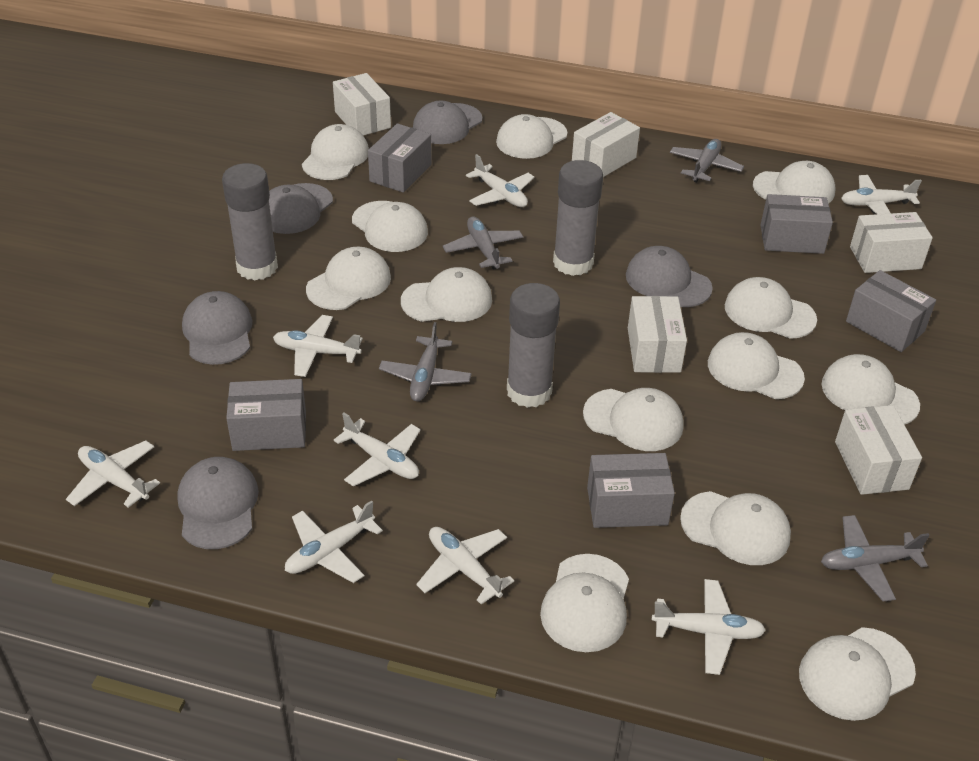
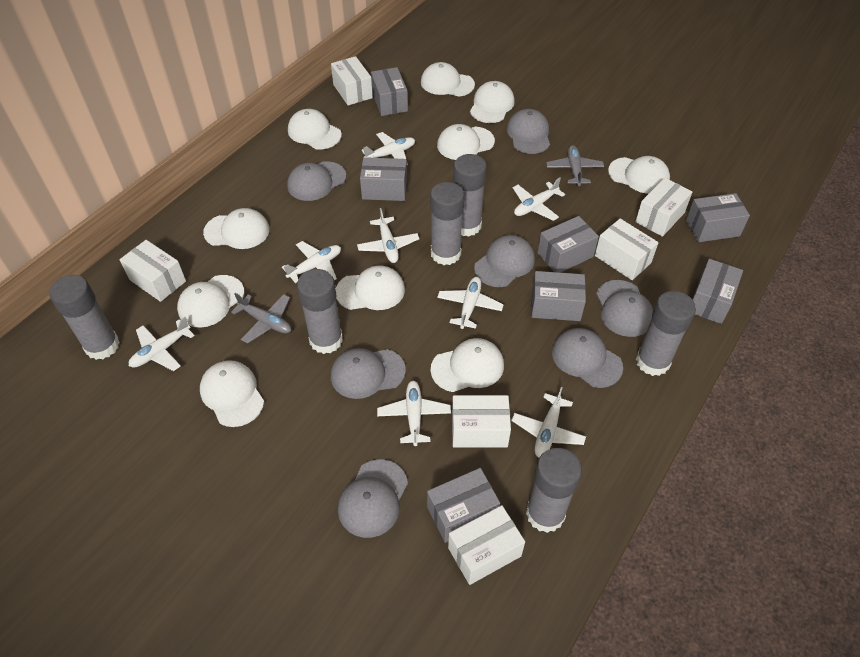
grey box: 5 -> 7
grey cap: 5 -> 7
grey glue stick: 3 -> 6
grey plane: 4 -> 2
white box: 5 -> 6
white cap: 13 -> 10

